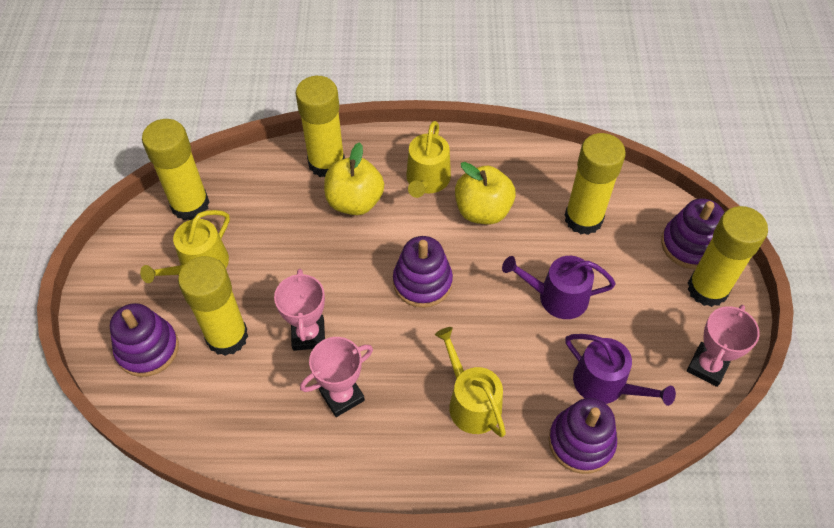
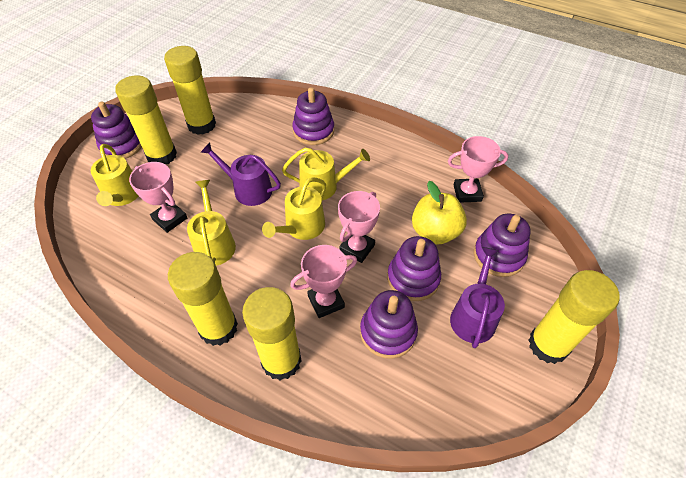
pink trophy: 3 -> 4
purple stacking toy: 4 -> 5
yellow apple: 2 -> 1
yellow watering can: 3 -> 4

